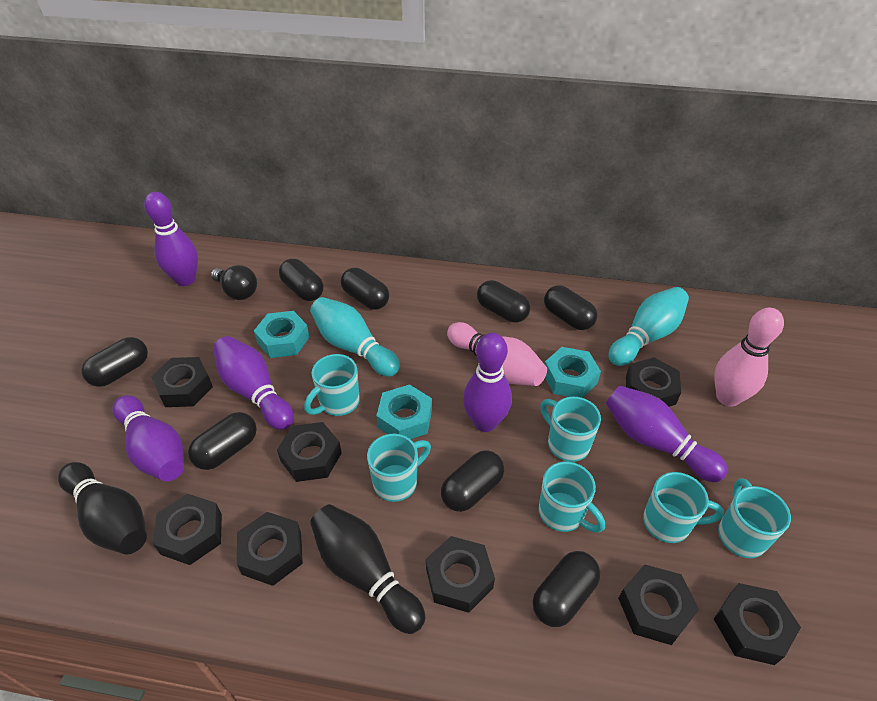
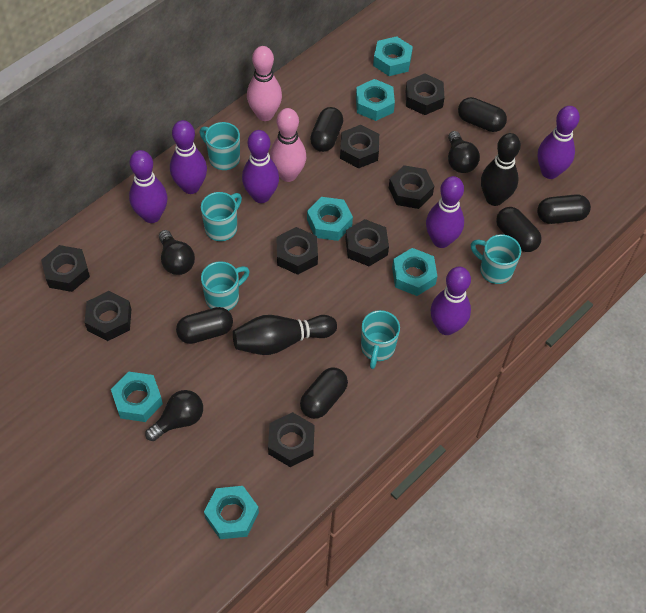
black capsule: 8 -> 6
black light bulb: 1 -> 3
purple bowling pin: 5 -> 6
turquoise bowling pin: 2 -> 0
turquoise mug: 6 -> 5
turquoise nut: 3 -> 6

